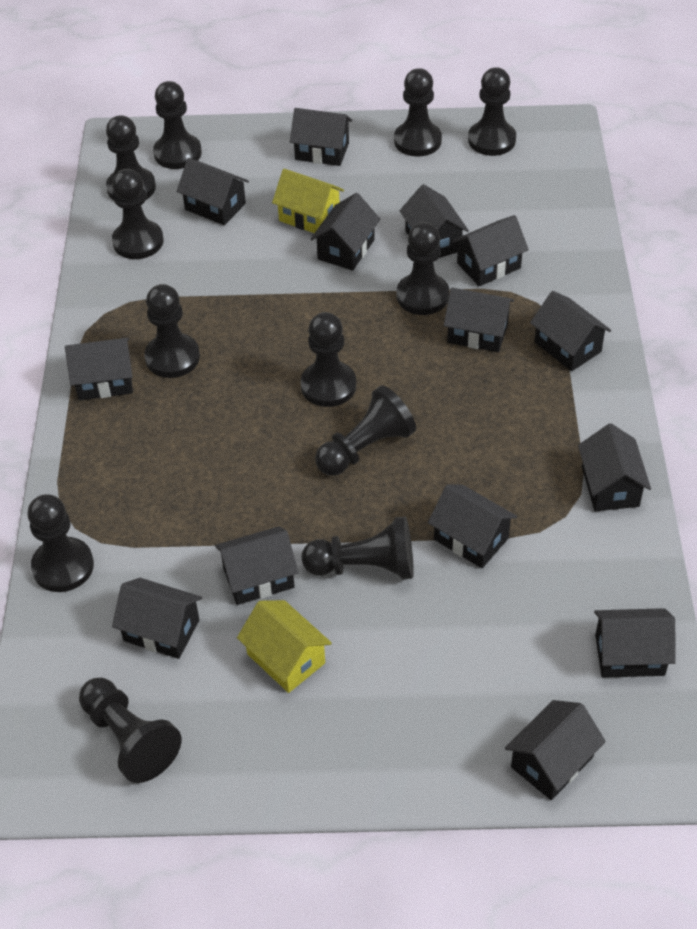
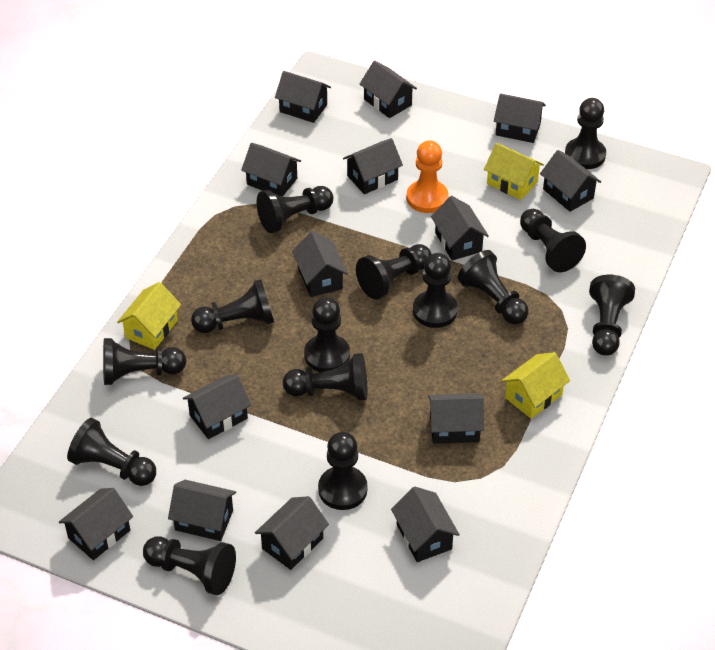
black pawn: 12 -> 14
orange pawn: 0 -> 1
yellow house: 2 -> 3

